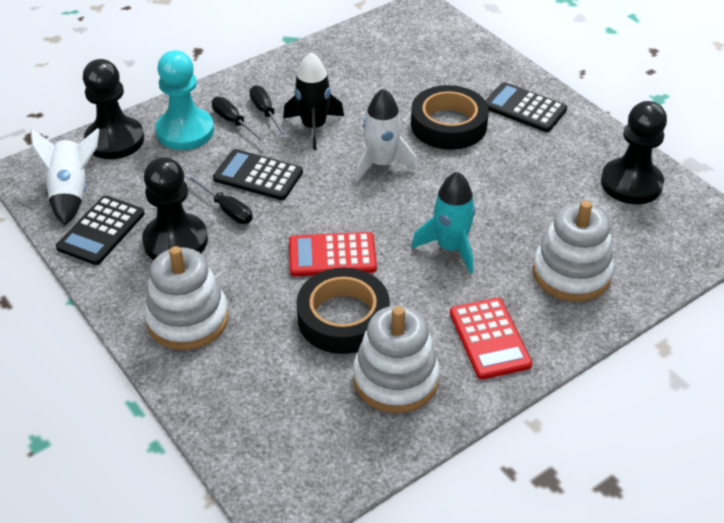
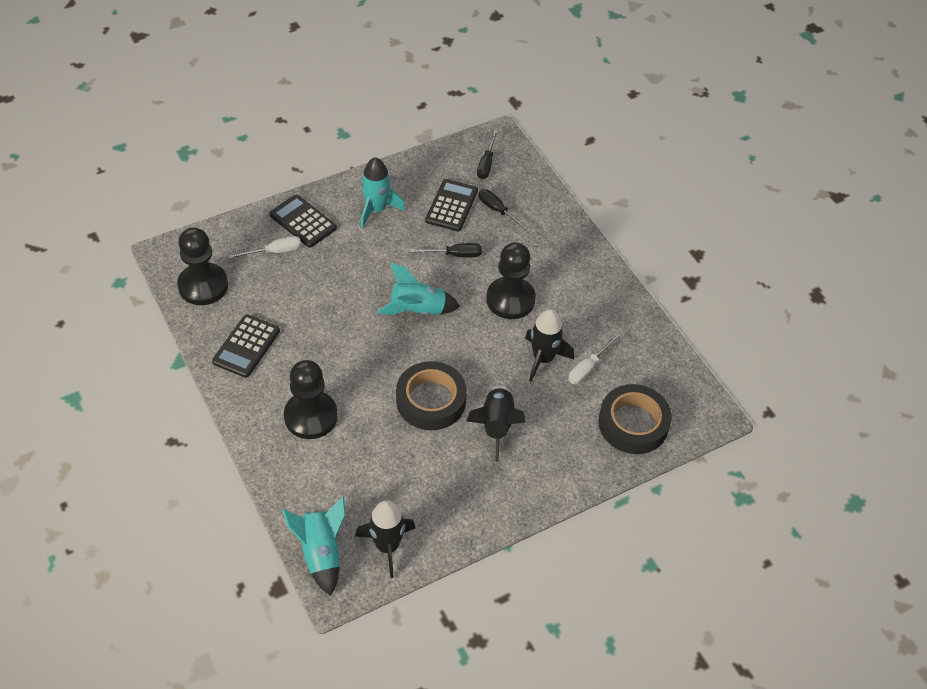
black rocket: 1 -> 3
red calculator: 2 -> 0
turquoise pawn: 1 -> 0
turquoise rocket: 1 -> 3
white rocket: 2 -> 0
white screwdriver: 0 -> 2
white stacking toy: 3 -> 0

